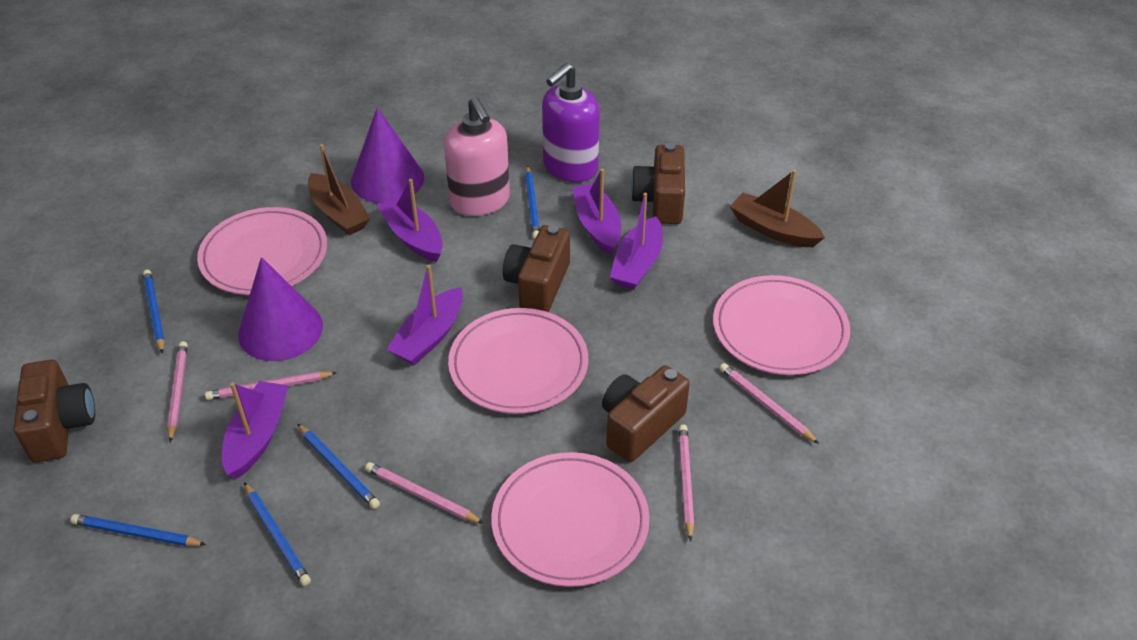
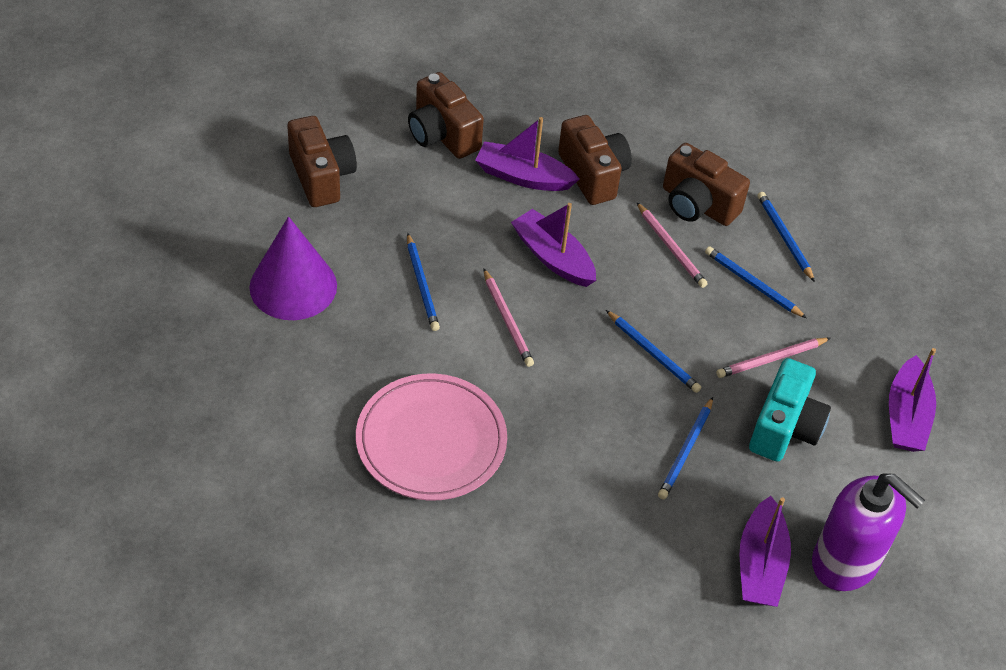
brown boat: 2 -> 0
pink pencil: 5 -> 3
pink plate: 4 -> 1
pink soap dispenser: 1 -> 0
purple boat: 5 -> 4
purple cone: 2 -> 1
turquoise camera: 0 -> 1

